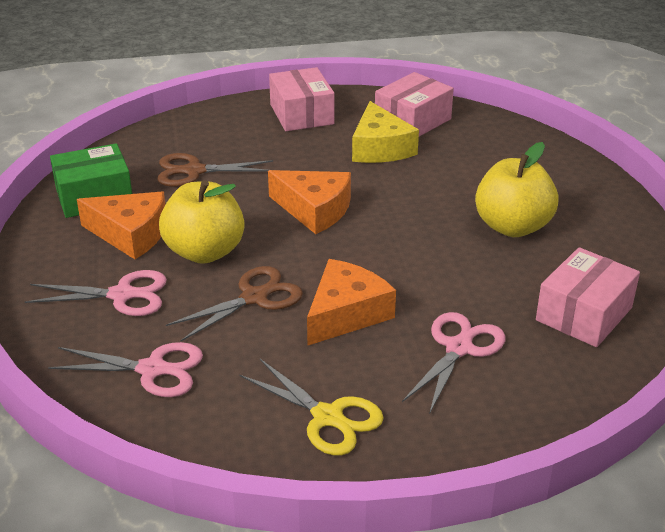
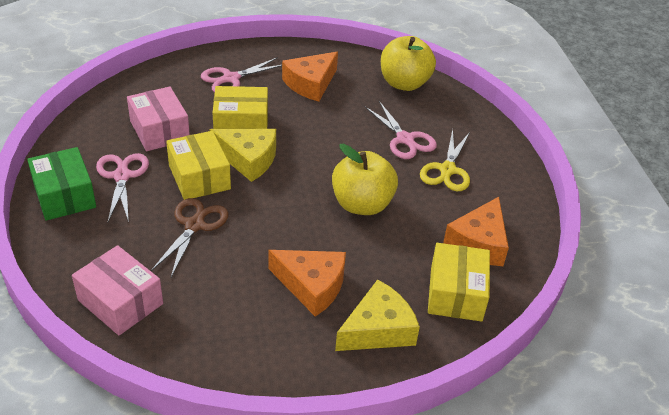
brown scissors: 2 -> 1
pink box: 3 -> 2
yellow box: 0 -> 3
yellow cheese: 1 -> 2

